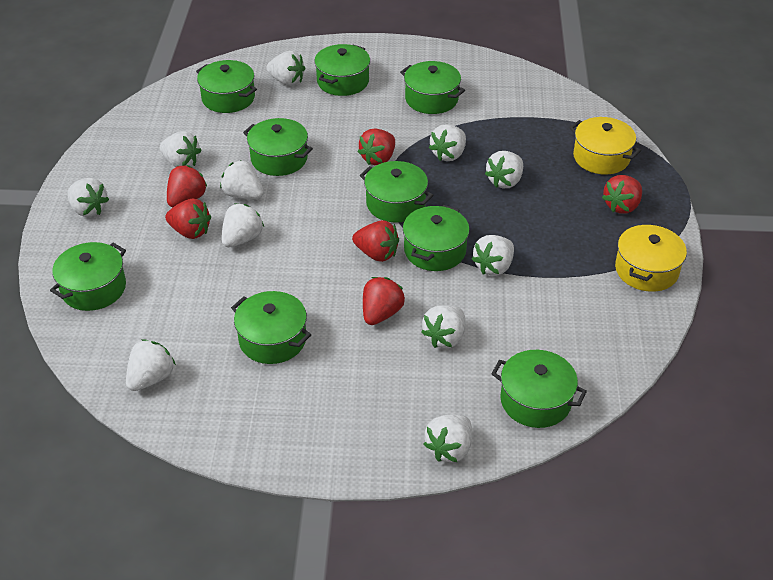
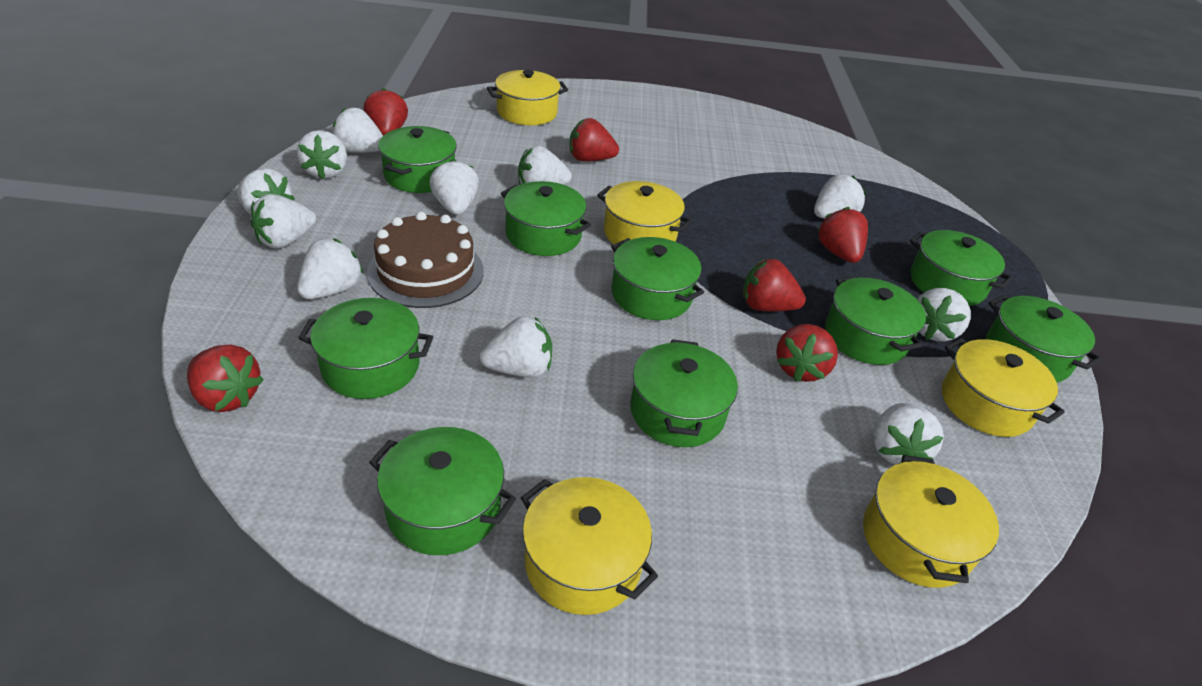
brown cake: 0 -> 1
yellow pot: 2 -> 5

